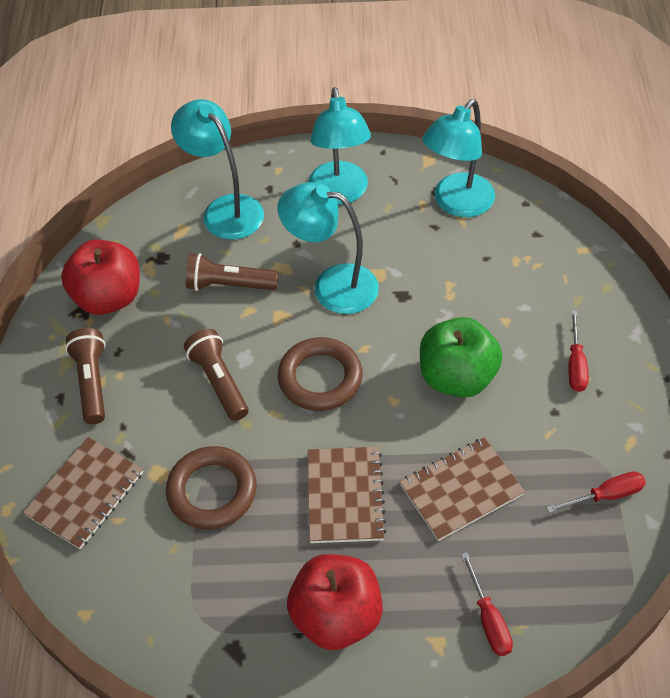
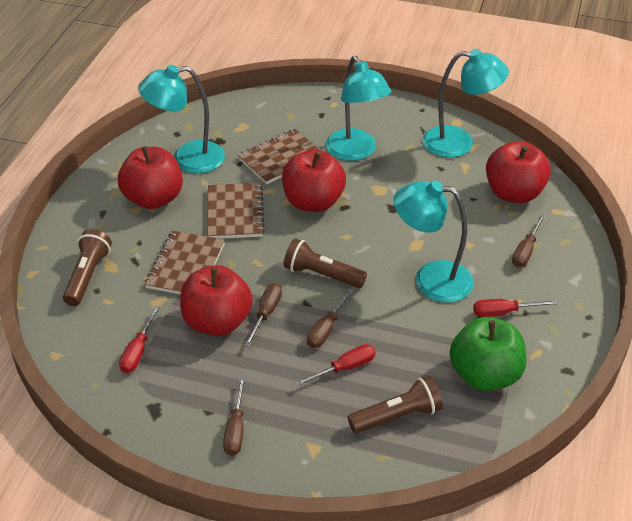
brown ring: 2 -> 0
brown screwdriver: 0 -> 4
red apple: 2 -> 4

